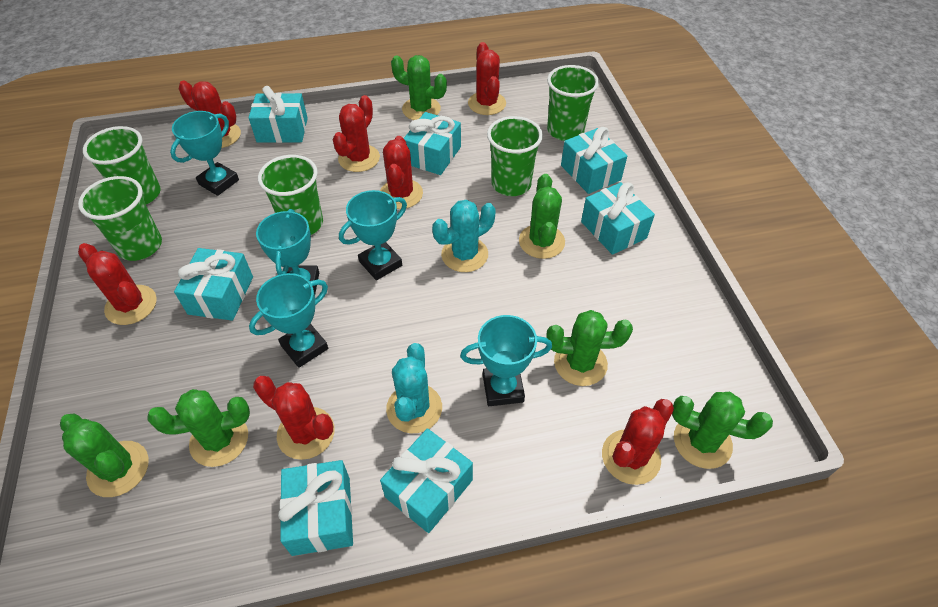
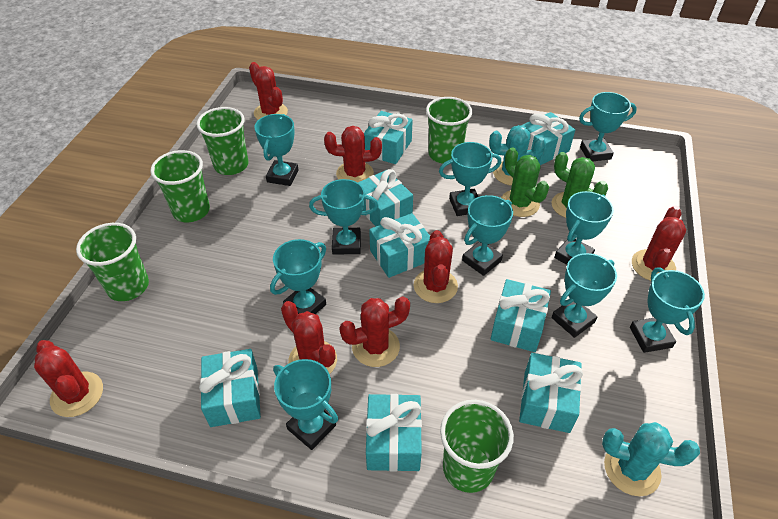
green cactus: 6 -> 2
turquoise gift: 7 -> 8
turquoise trophy: 5 -> 10

